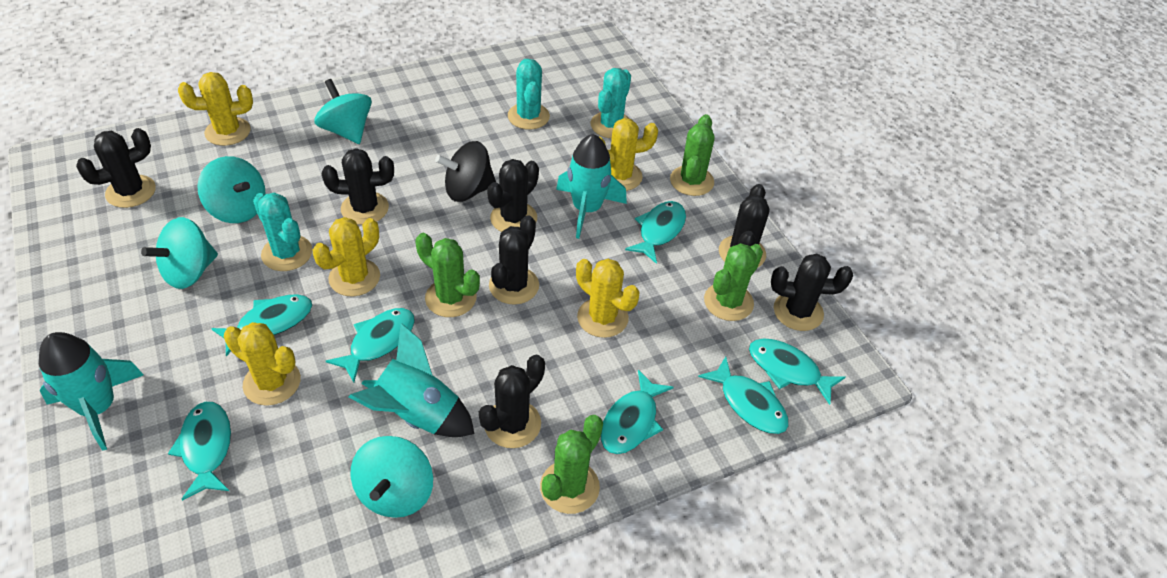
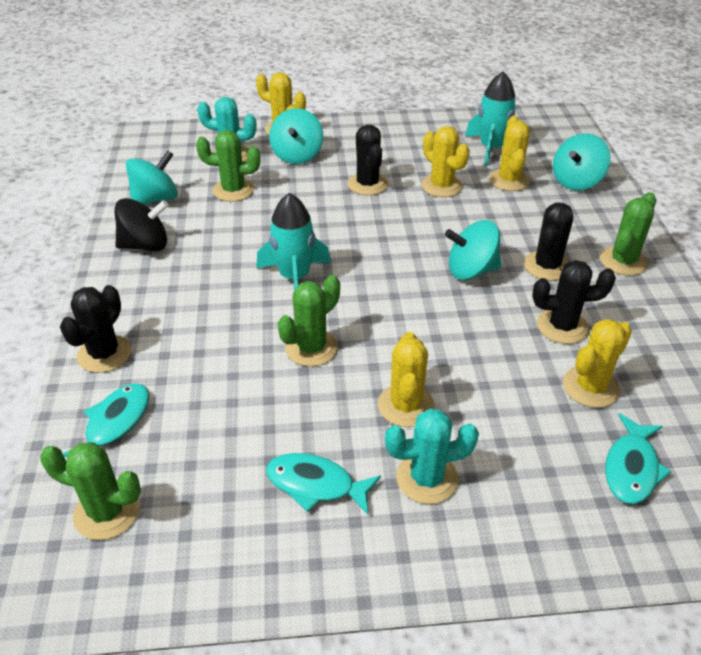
black cactus: 7 -> 4
turquoise cactus: 3 -> 2
turquoise fish: 7 -> 3
turquoise rocket: 3 -> 2

